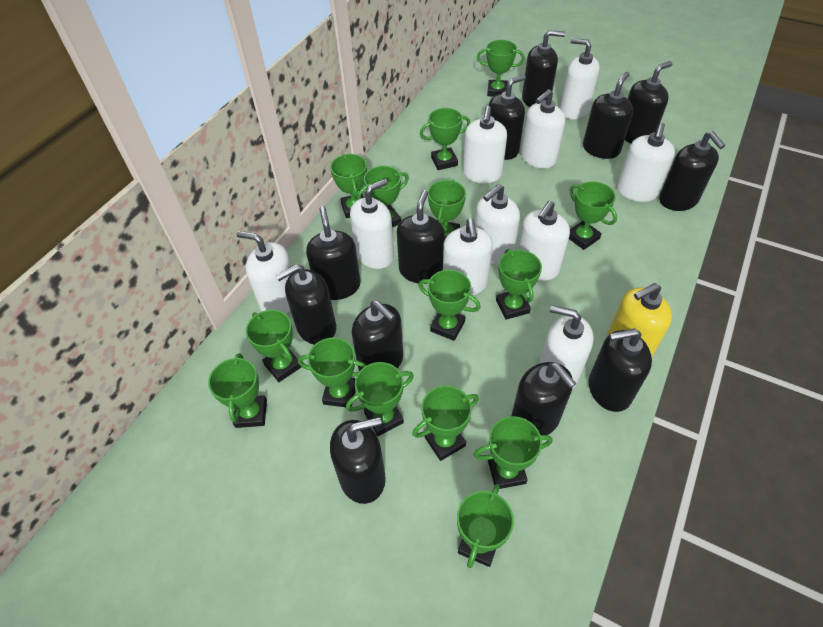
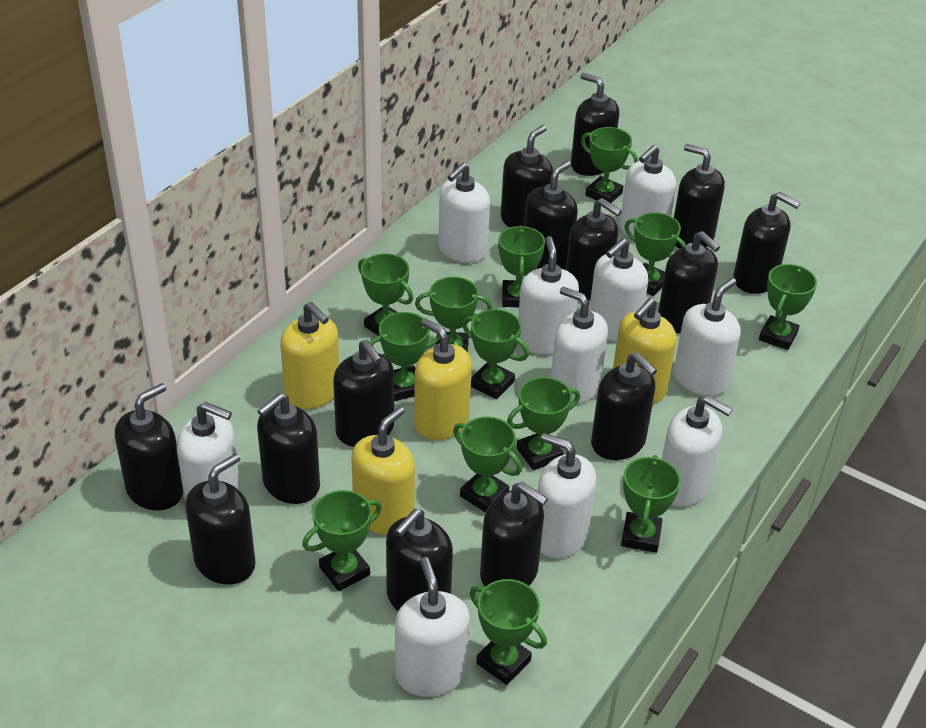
black soap dispenser: 12 -> 14
green trophy: 15 -> 13
yellow soap dispenser: 1 -> 4

